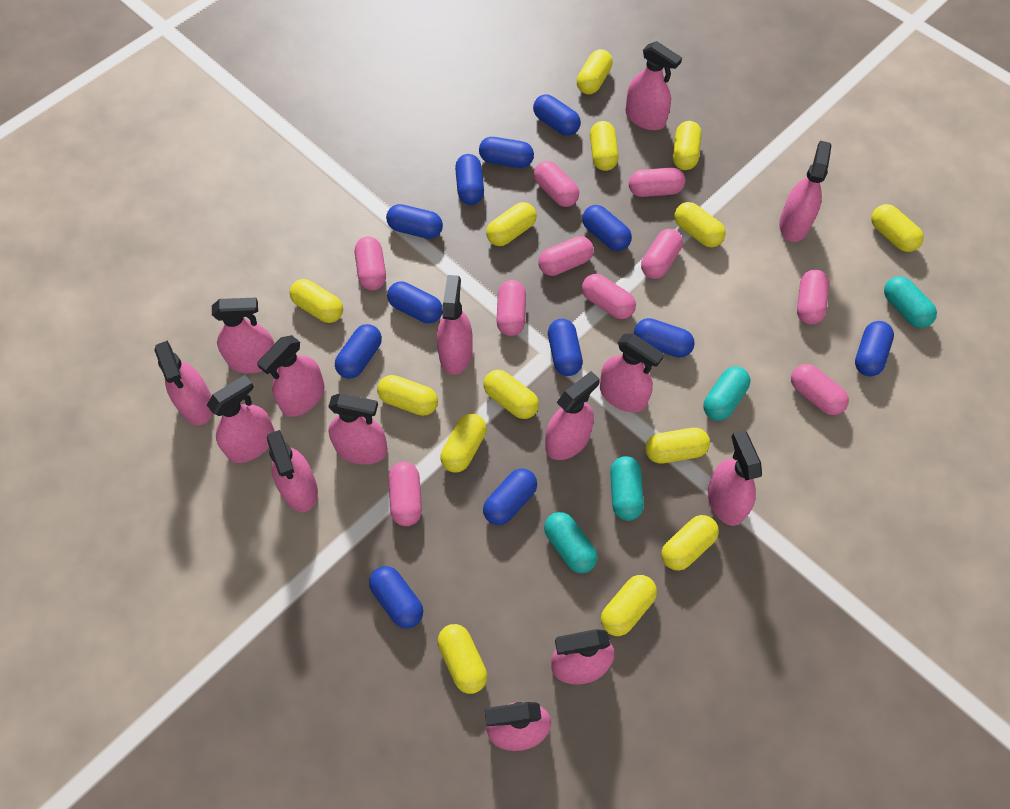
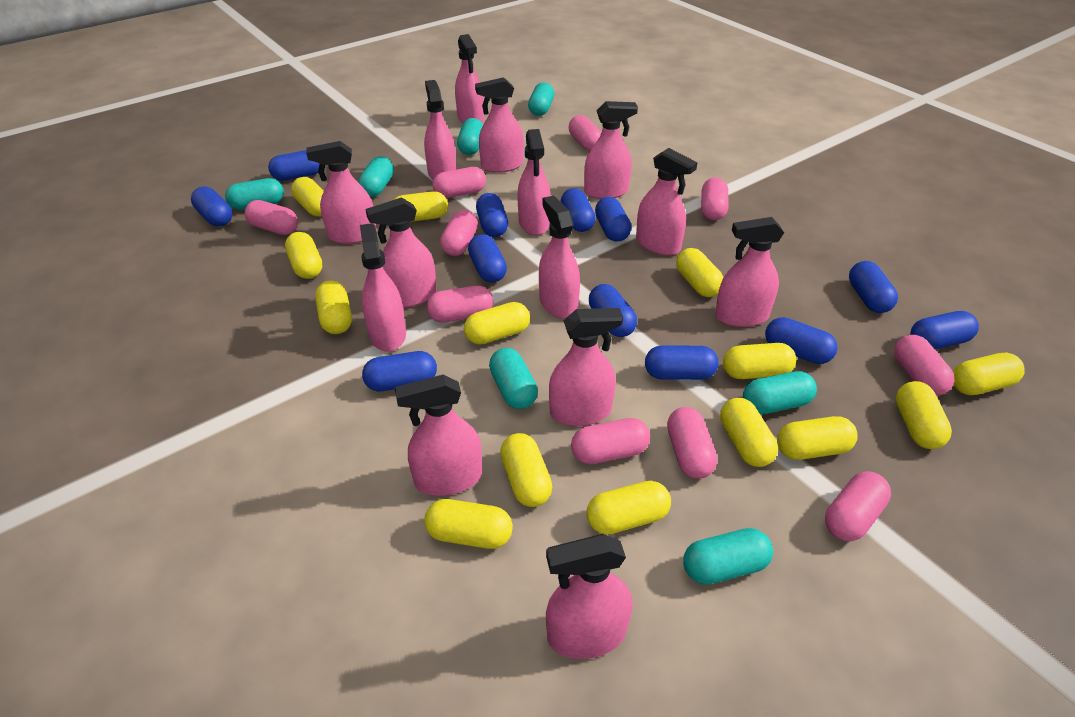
turquoise capsule: 4 -> 7

